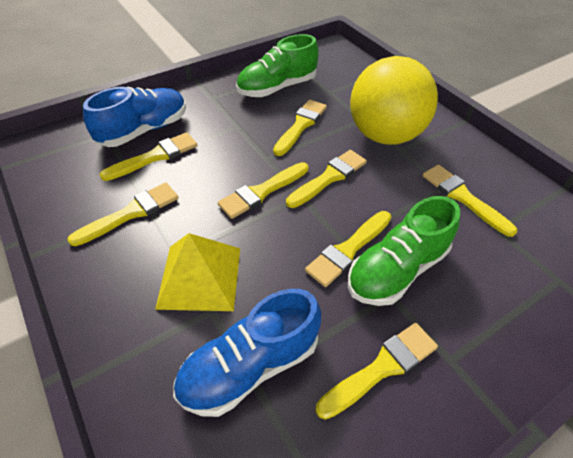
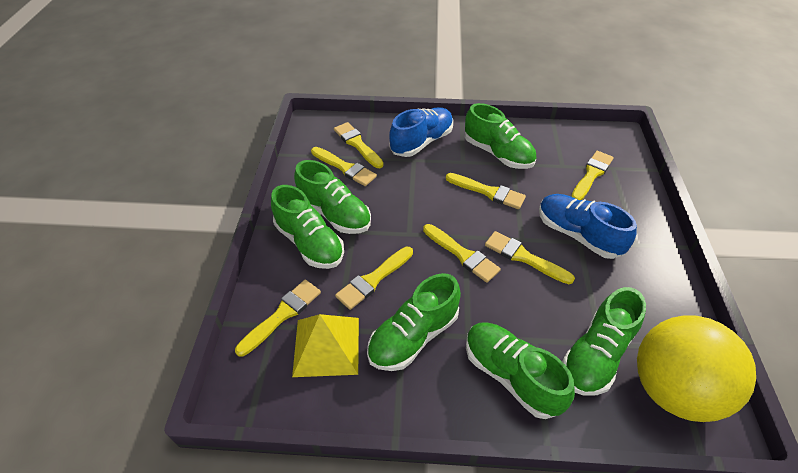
green shoe: 2 -> 6

